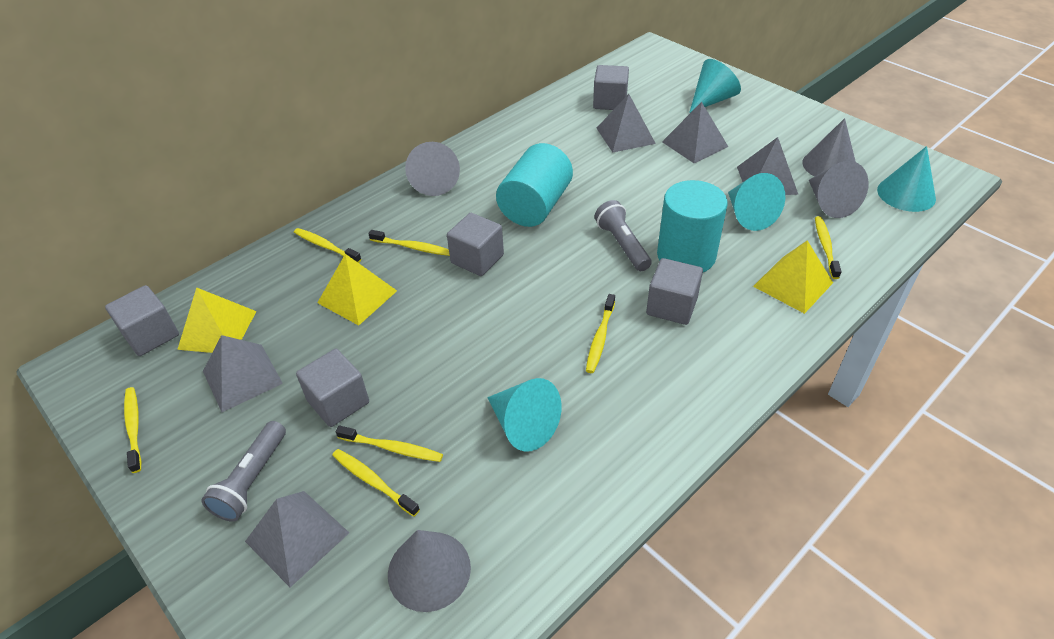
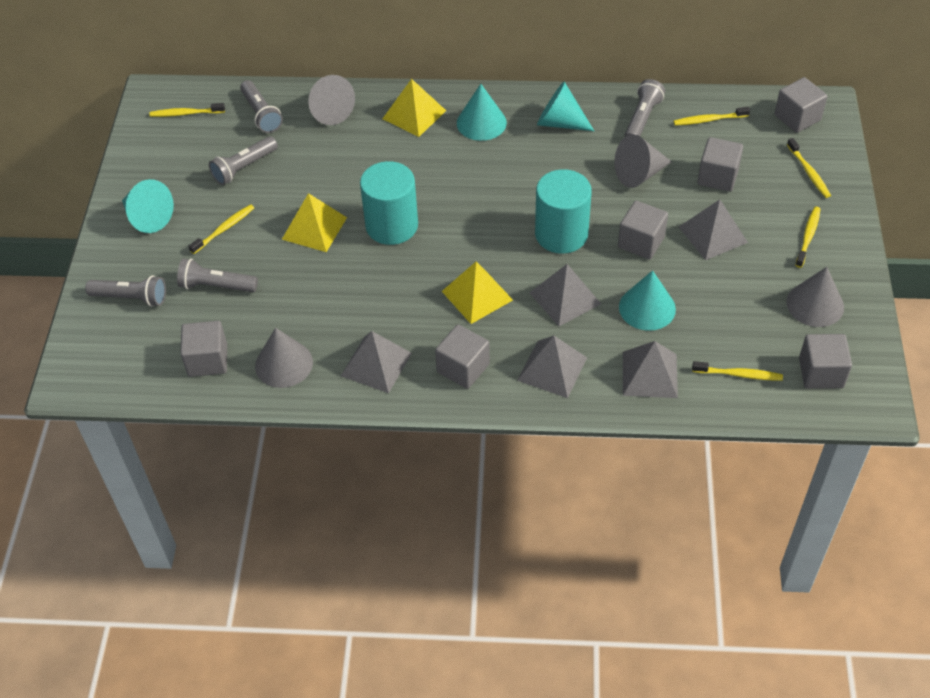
grey cube: 5 -> 6
grey flashlight: 2 -> 5
yellow toothbrush: 7 -> 6

